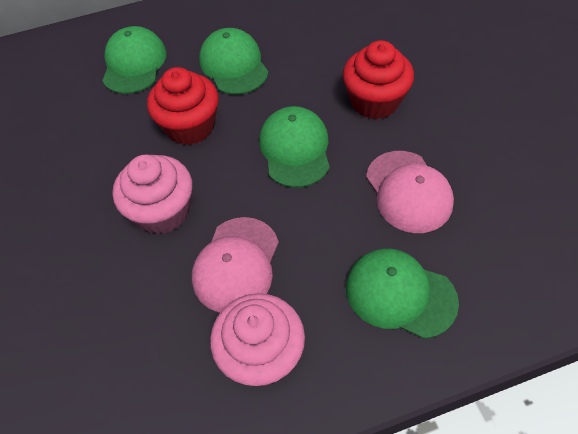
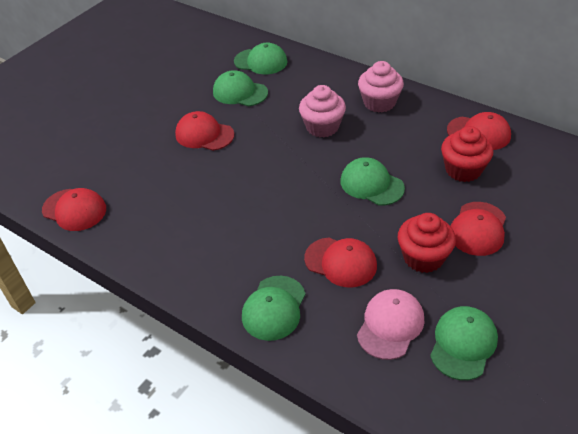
green cap: 4 -> 5
pink cap: 2 -> 1
red cap: 0 -> 5

